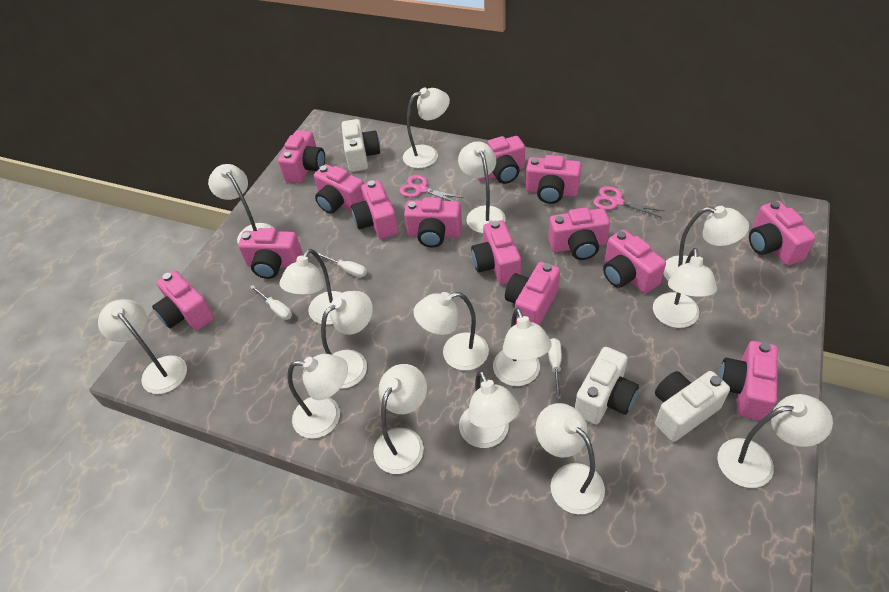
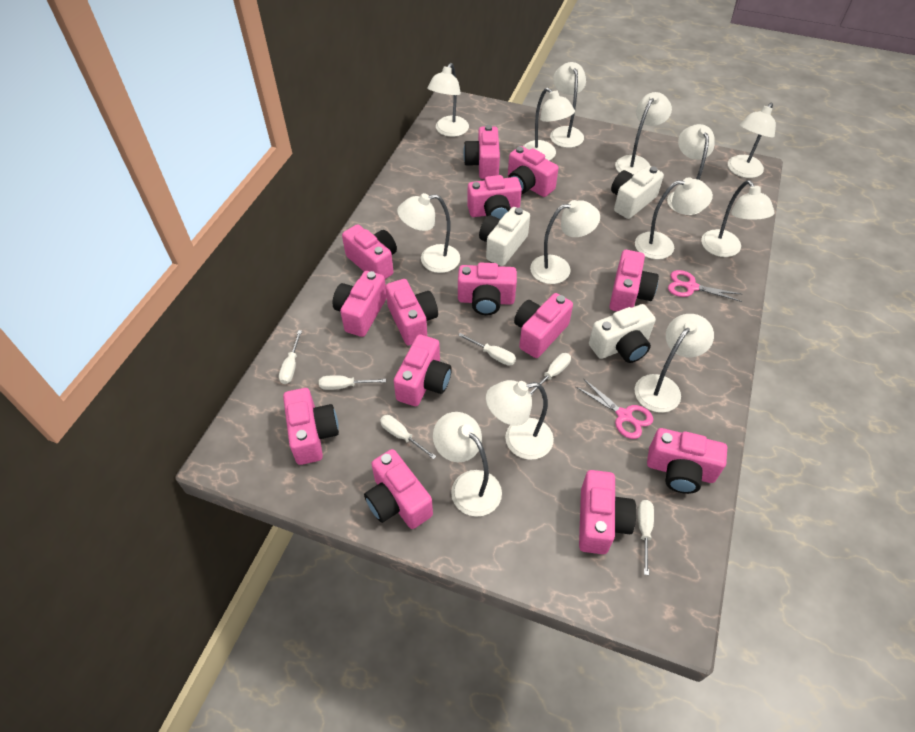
white lamp: 15 -> 13
white screwdriver: 3 -> 6

